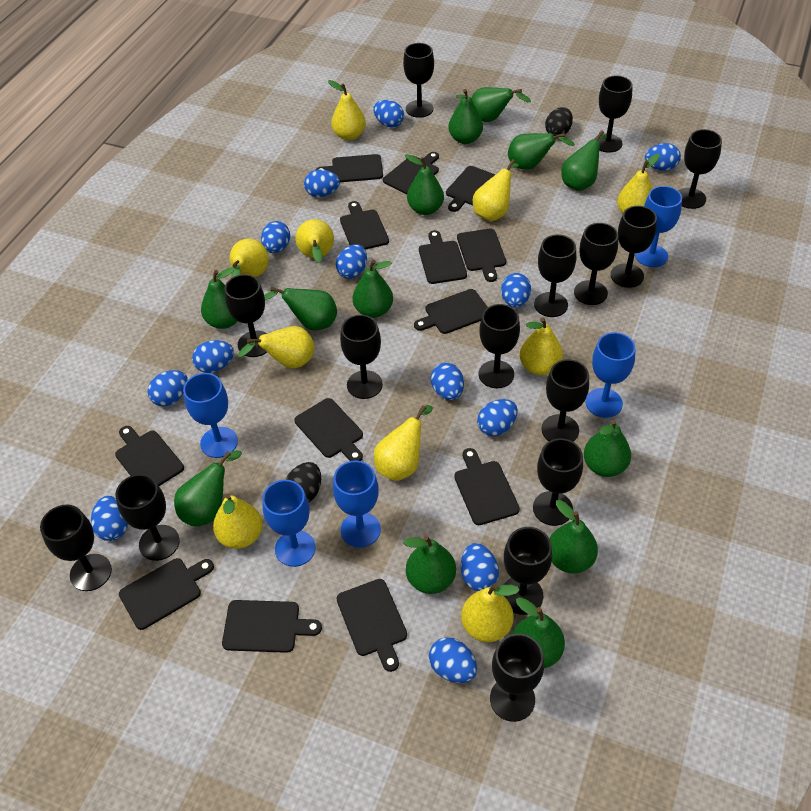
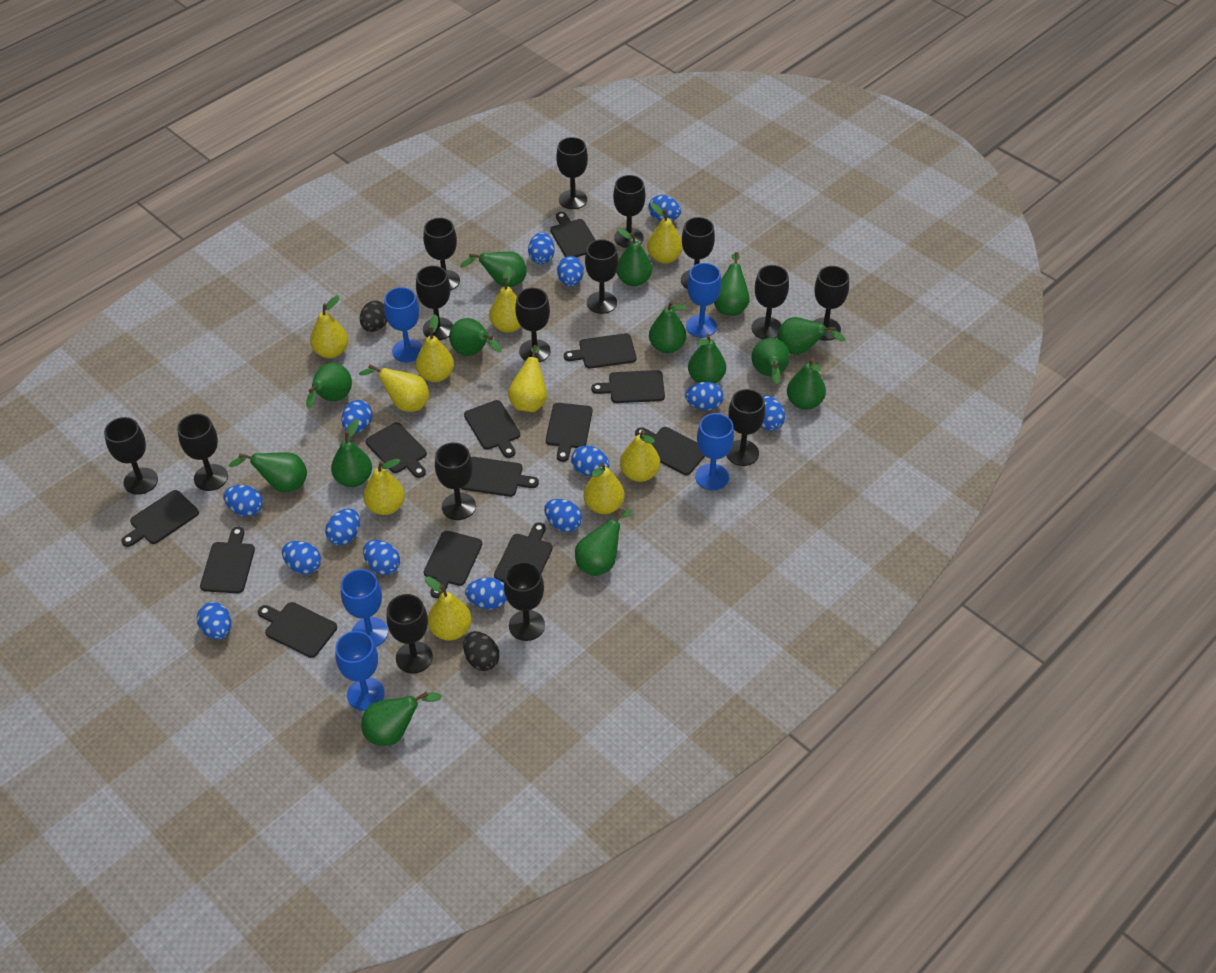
blue egg: 13 -> 14
green pear: 13 -> 14

